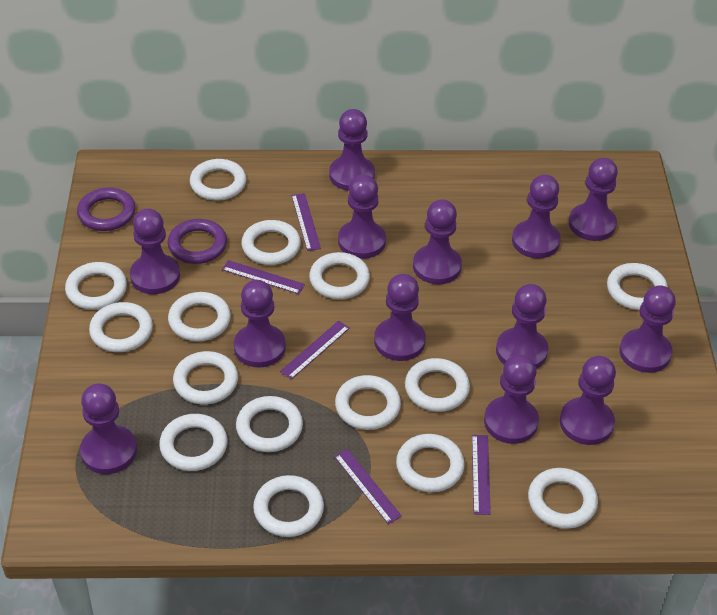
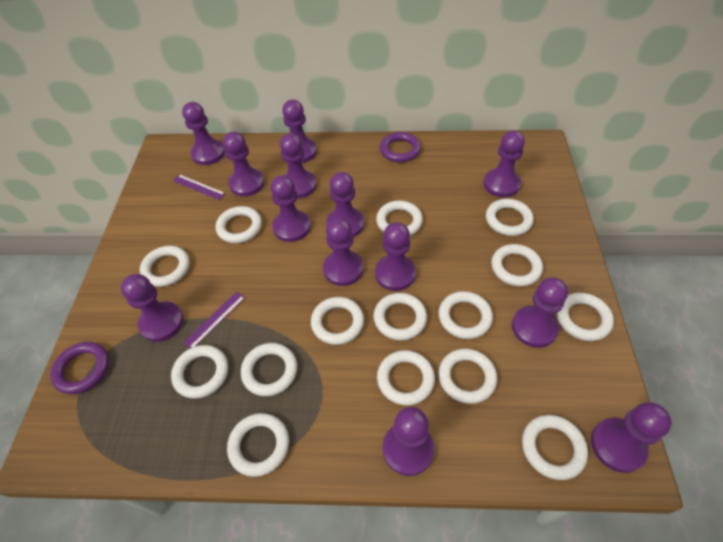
purple ruler: 5 -> 2

